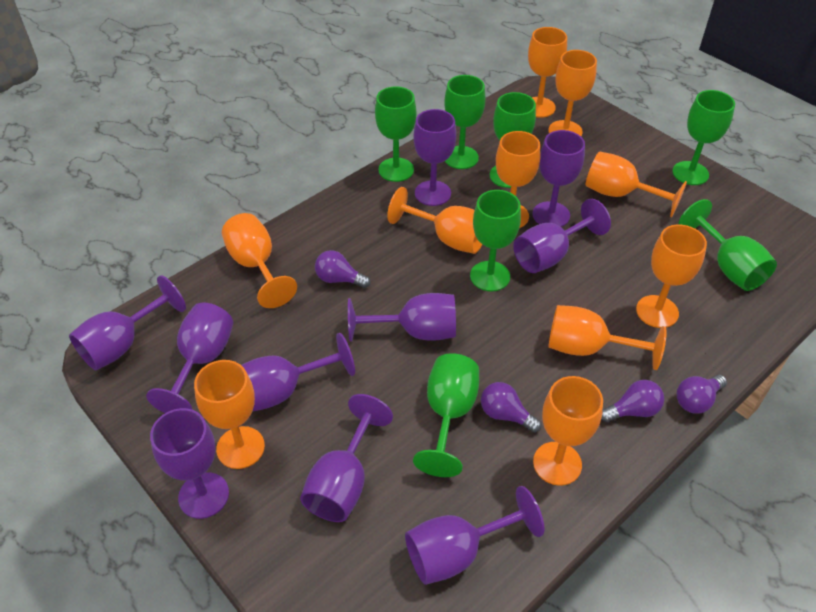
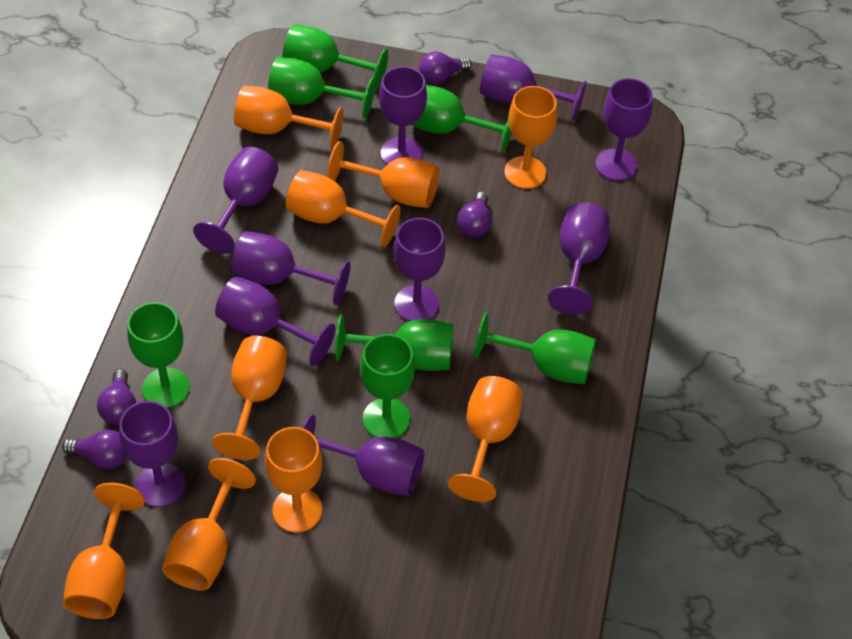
orange goblet: 10 -> 9

